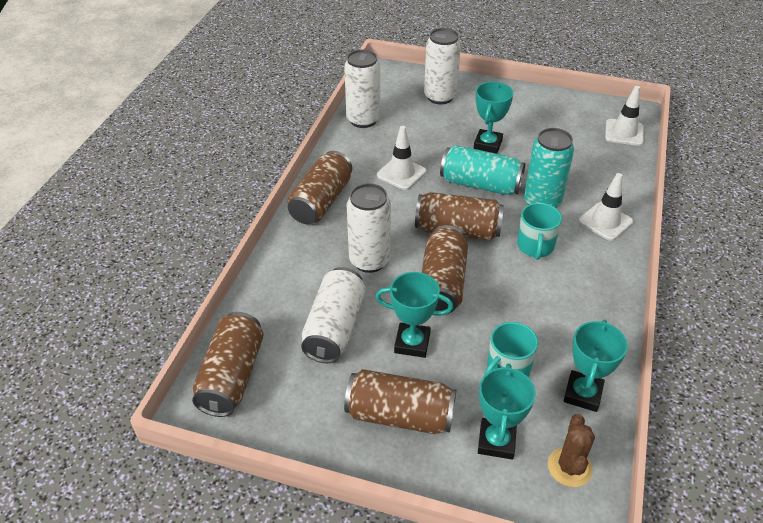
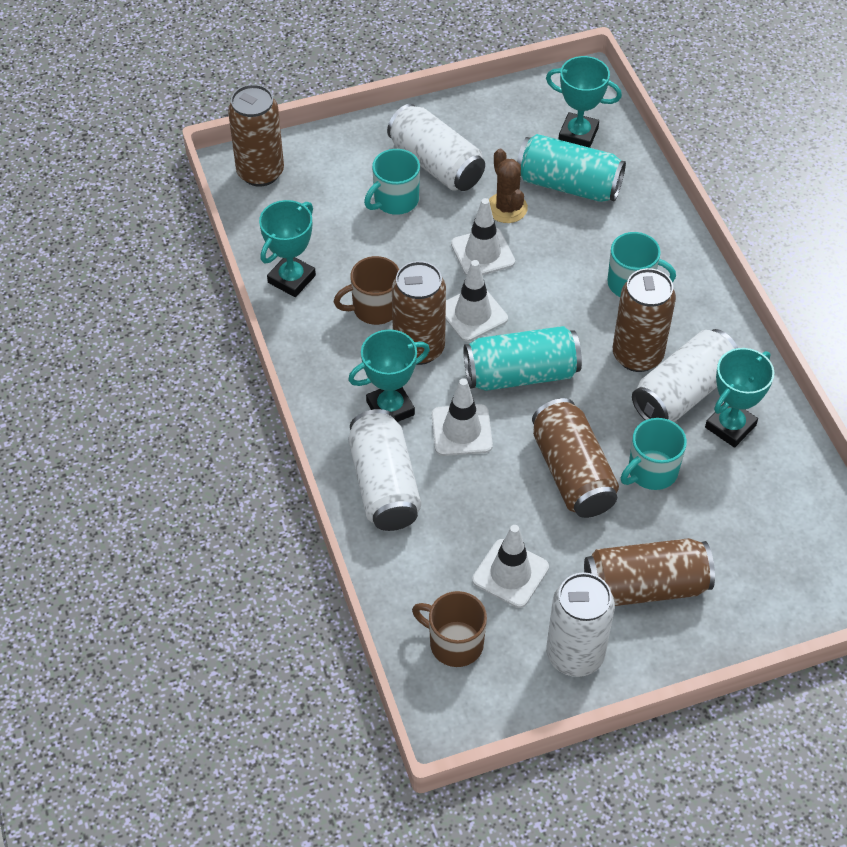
brown mug: 0 -> 2
turquoise mug: 2 -> 3
white traffic cone: 3 -> 4

